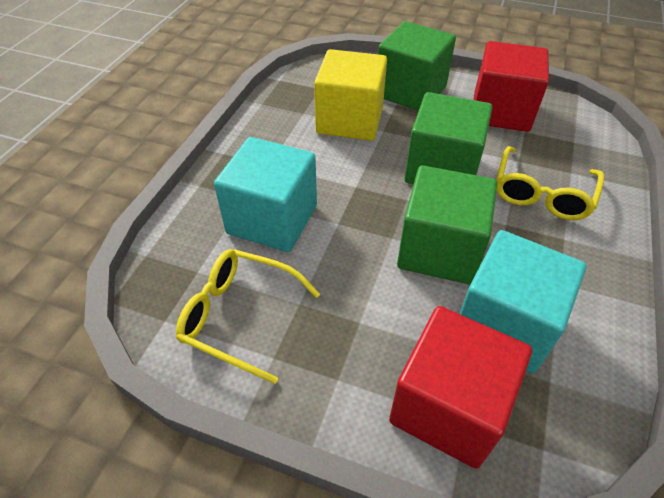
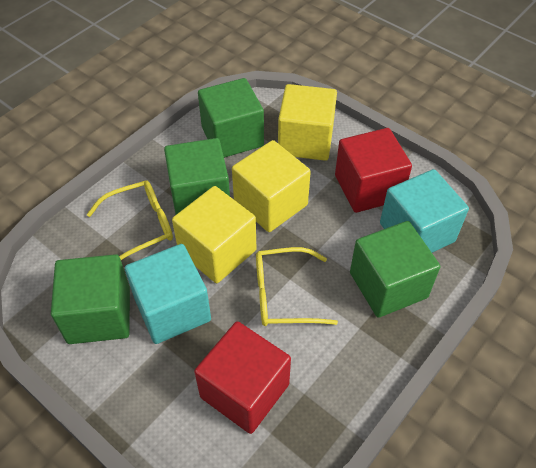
green cube: 3 -> 4
yellow cube: 1 -> 3

